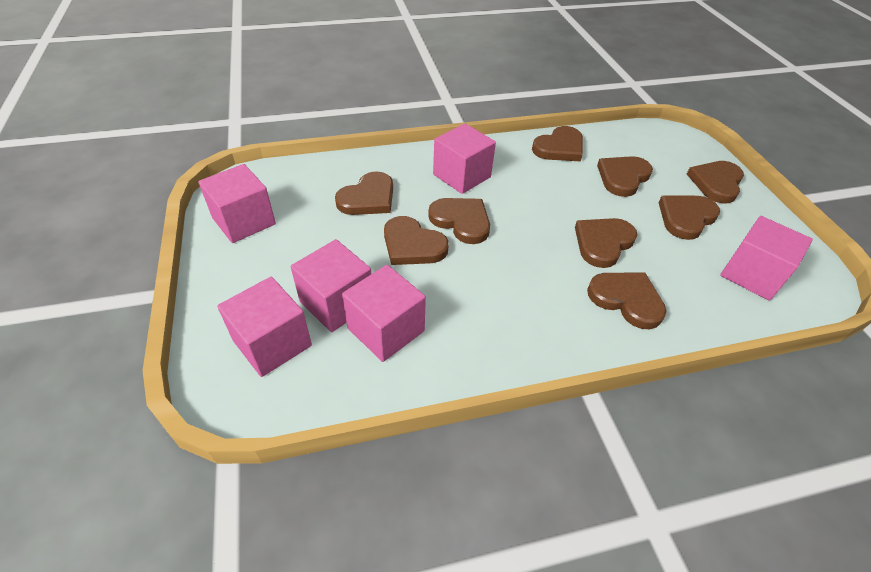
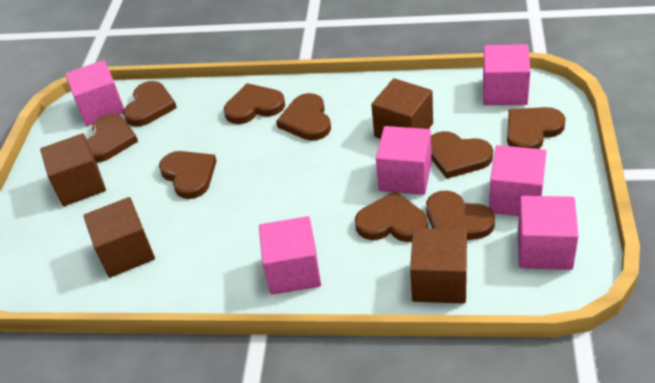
brown cube: 0 -> 4

